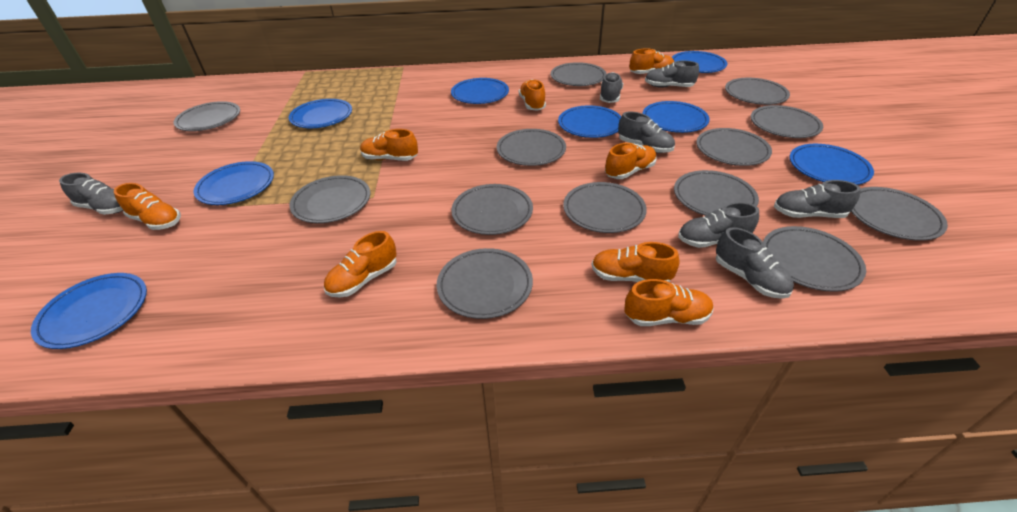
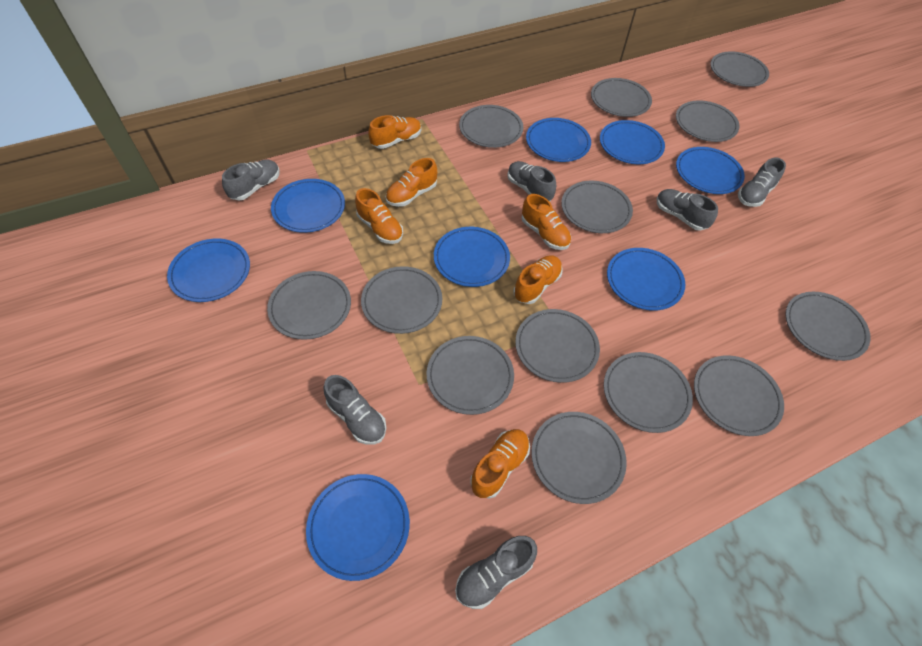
grey shoe: 7 -> 6
orange shoe: 8 -> 6

